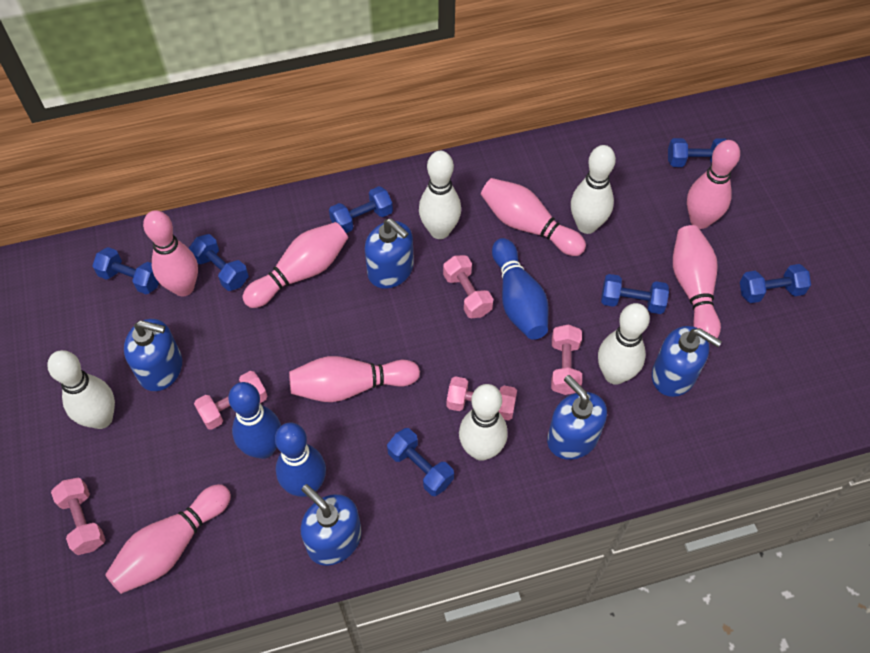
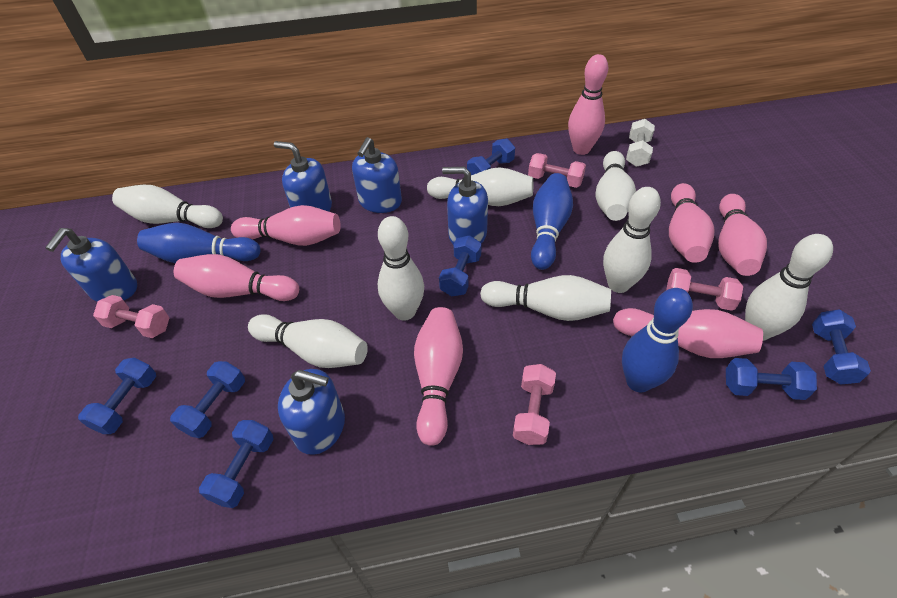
pink dumbbell: 5 -> 4
white bowling pin: 5 -> 8
white dumbbell: 0 -> 1

